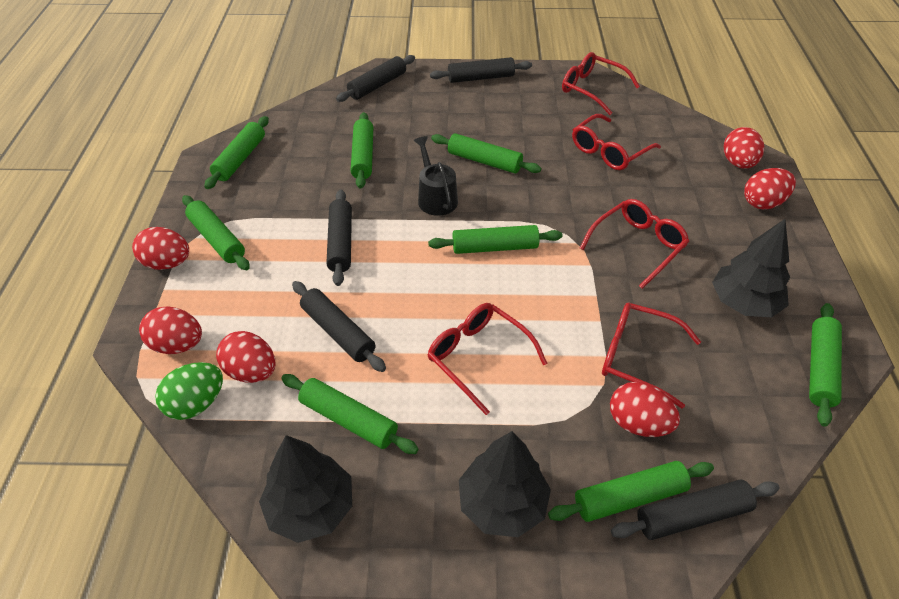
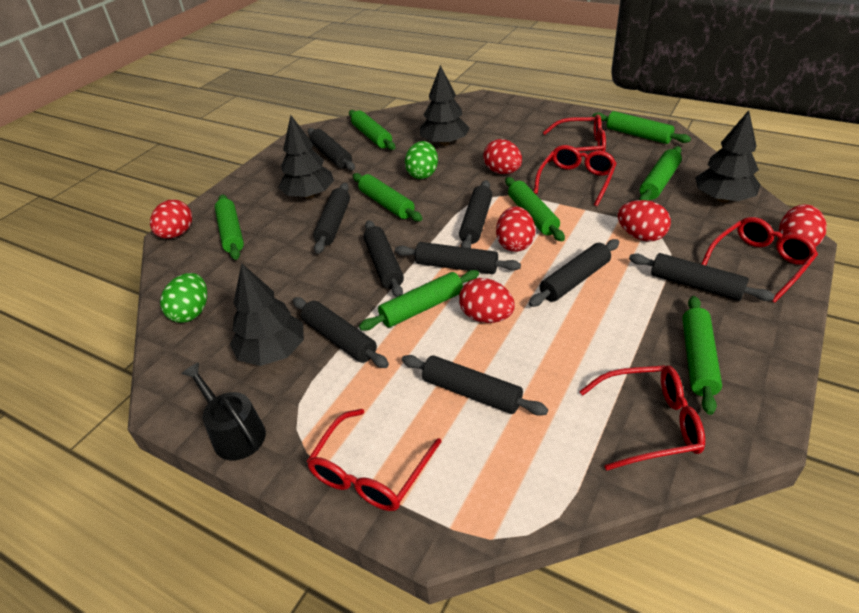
black rolling pin: 5 -> 9
black tree: 3 -> 4
green egg: 1 -> 2

